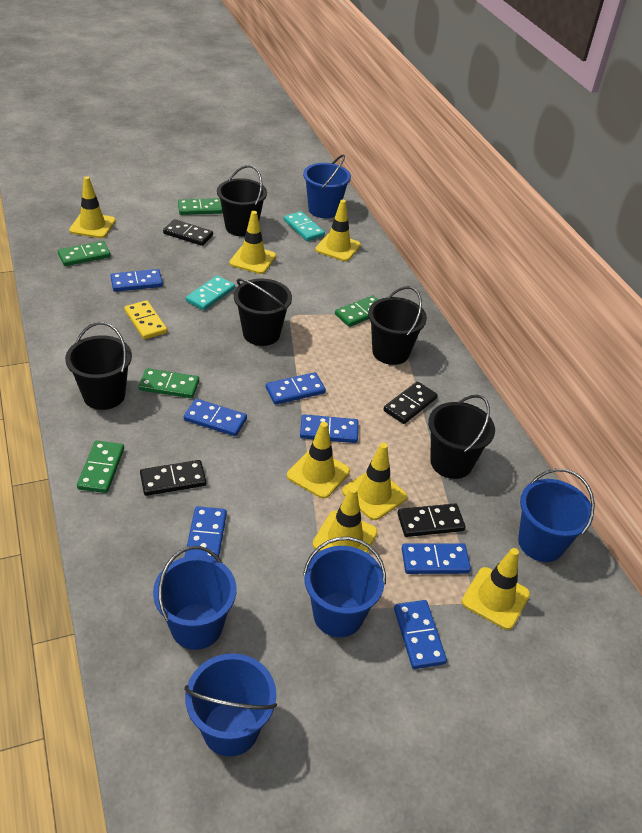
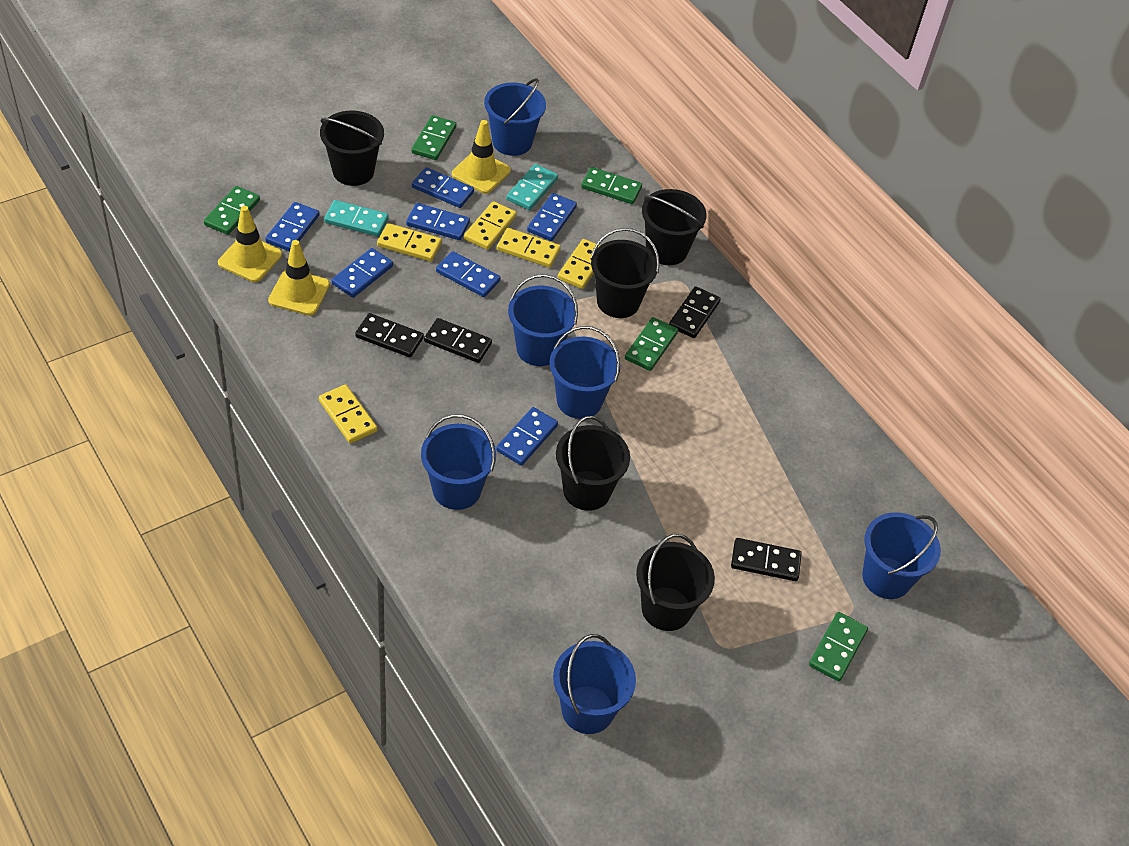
blue bucket: 5 -> 6
yellow domino: 1 -> 5
yellow traffic cone: 7 -> 3

